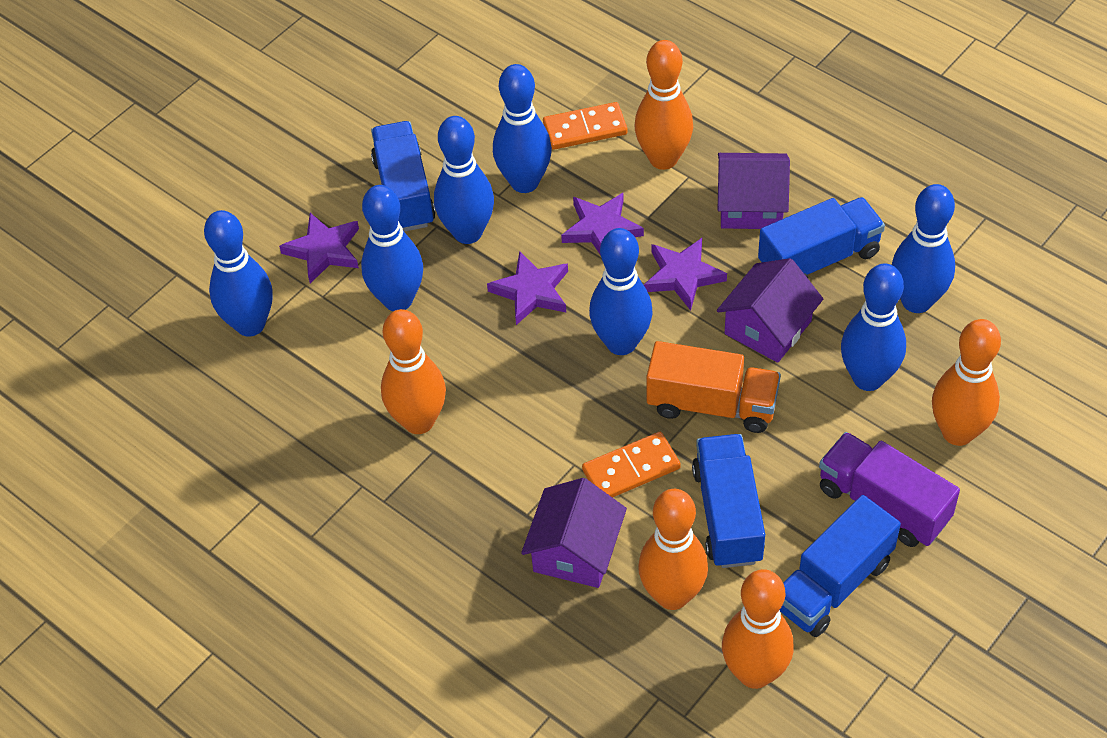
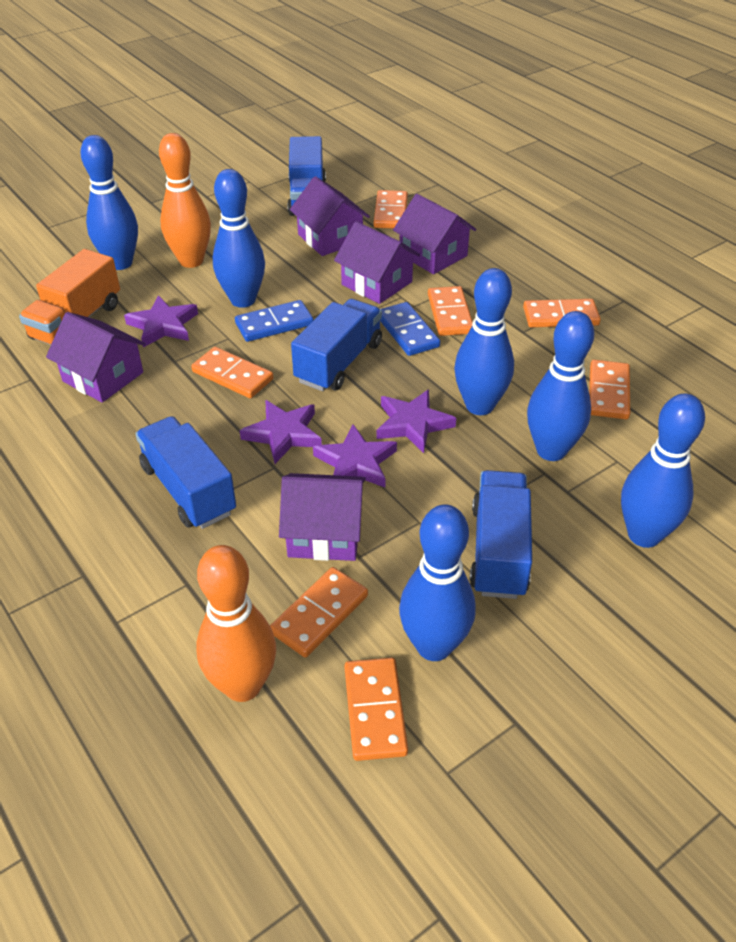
blue bowling pin: 7 -> 6
blue domino: 0 -> 2
orange bowling pin: 5 -> 2
orange domino: 2 -> 7
purple house: 3 -> 5
purple truck: 1 -> 0

